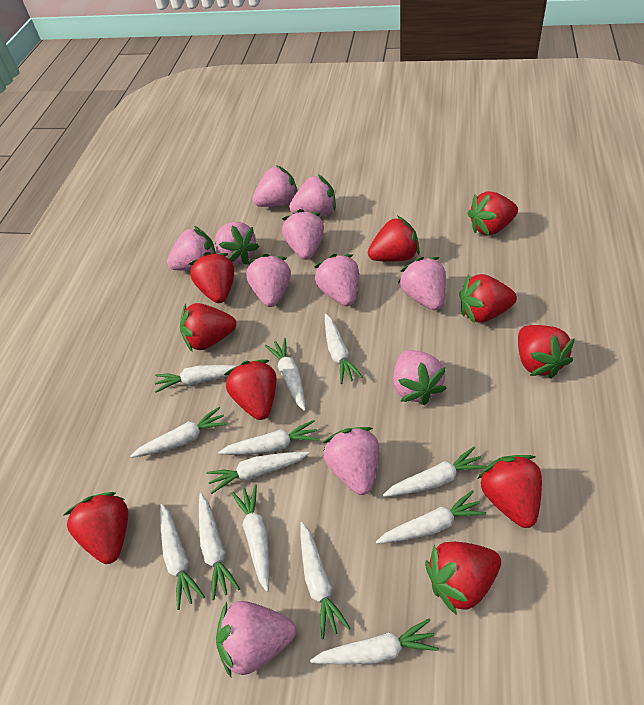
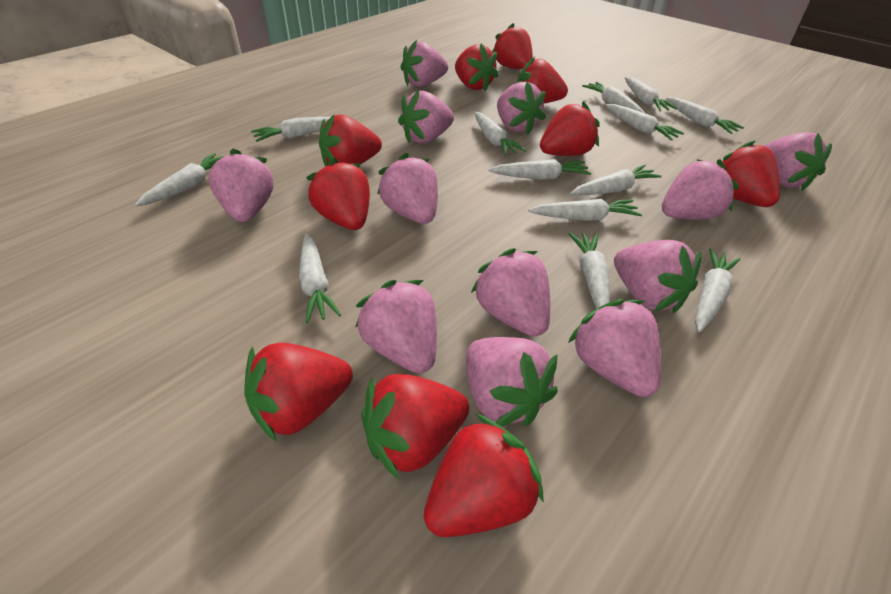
pink strawberry: 11 -> 12

